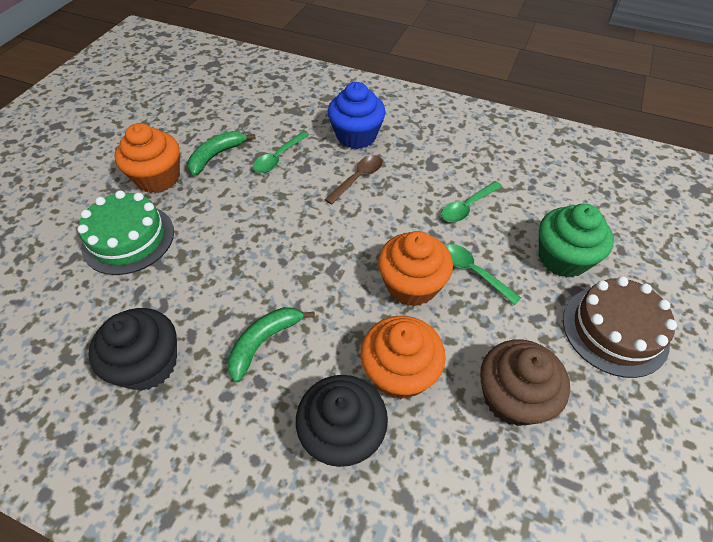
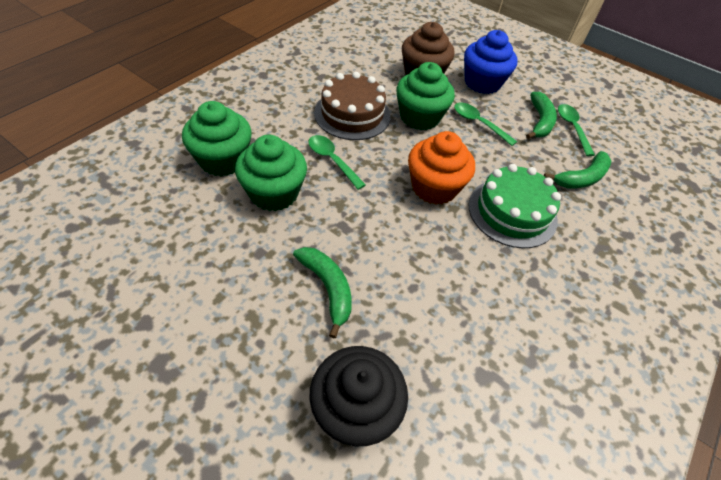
black cupcake: 2 -> 1
brown spoon: 1 -> 0
green banana: 2 -> 3
green cupcake: 1 -> 3
orange cupcake: 3 -> 1

